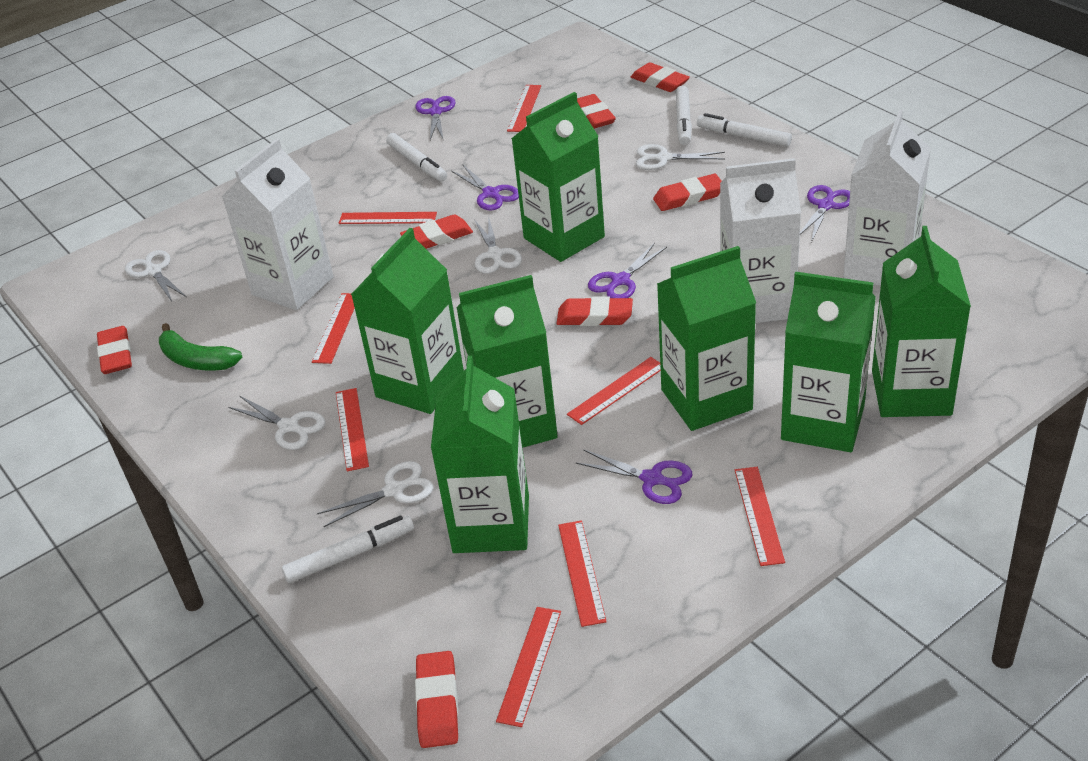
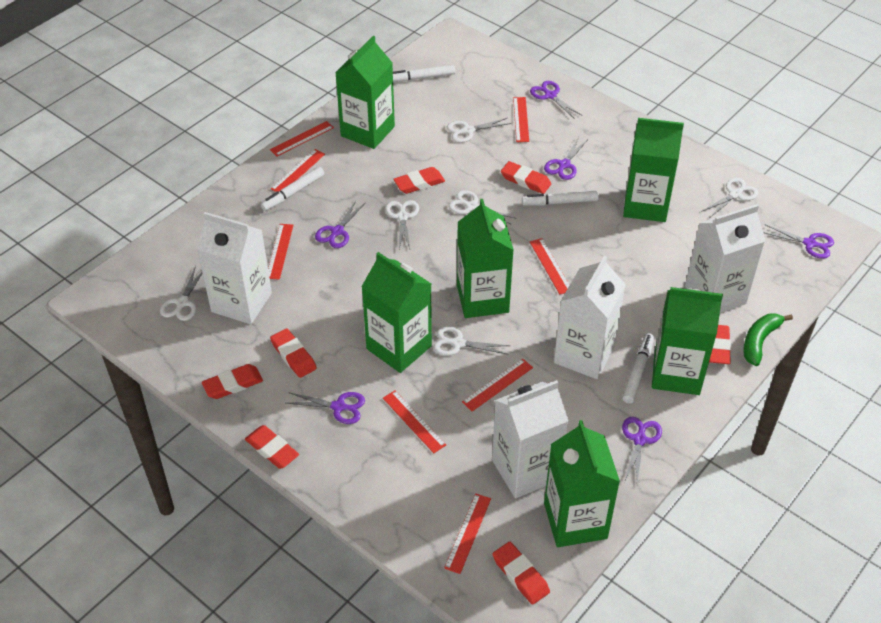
green carton: 7 -> 6
purple scissors: 5 -> 6
white carton: 3 -> 4
white scissors: 5 -> 6

